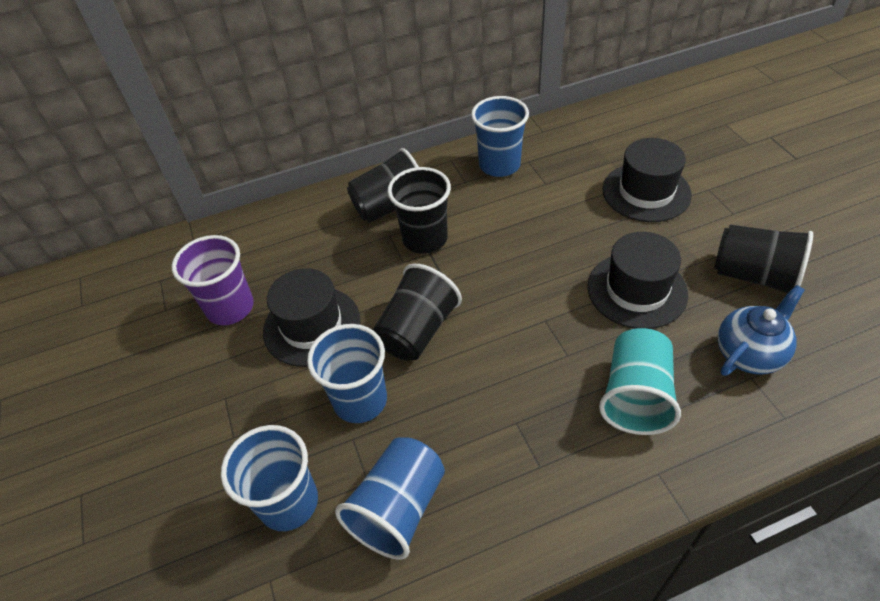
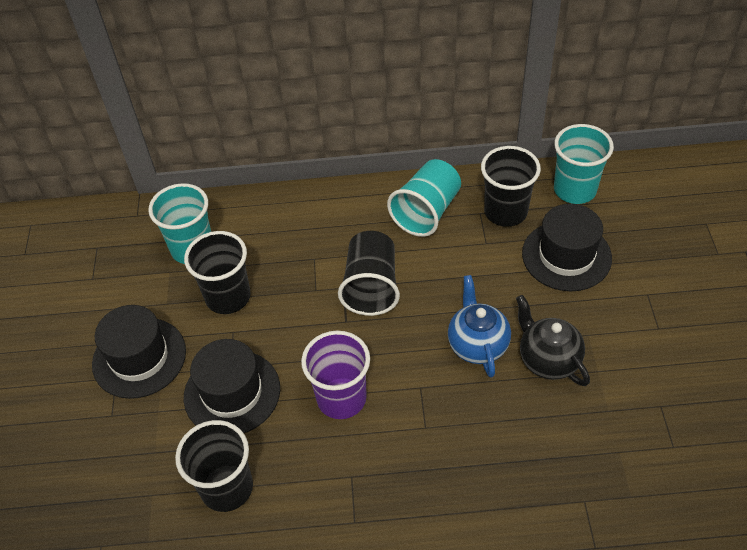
black teapot: 0 -> 1
blue cup: 4 -> 0
turquoise cup: 1 -> 3

